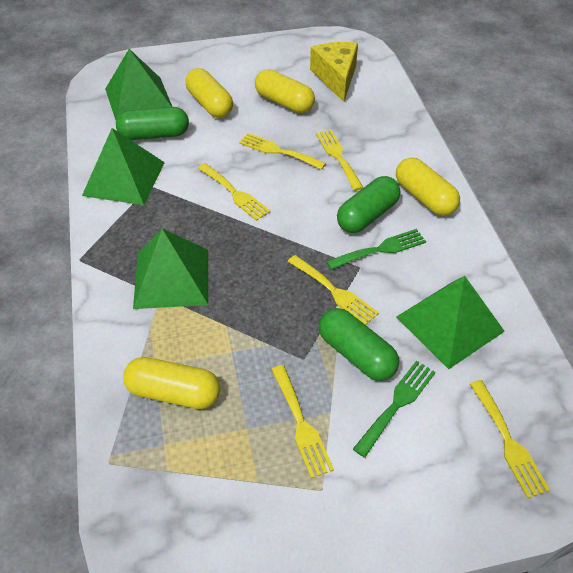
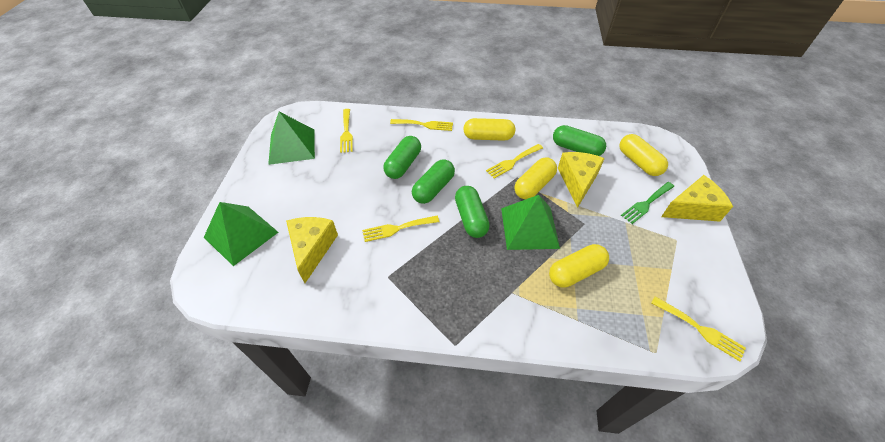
green capsule: 3 -> 4
green fork: 2 -> 1
green pyramid: 4 -> 3
yellow cheese: 1 -> 3
yellow fork: 6 -> 5

